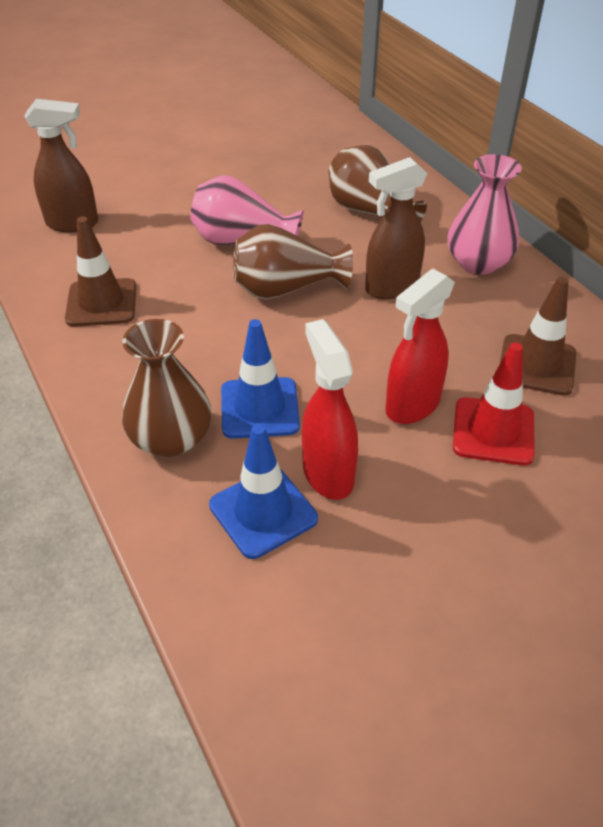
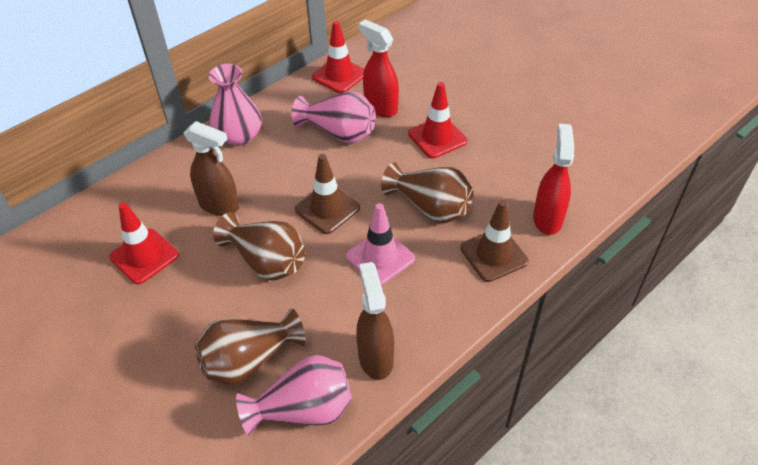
blue traffic cone: 2 -> 0
pink traffic cone: 0 -> 1
pink vase: 2 -> 3
red traffic cone: 1 -> 3

